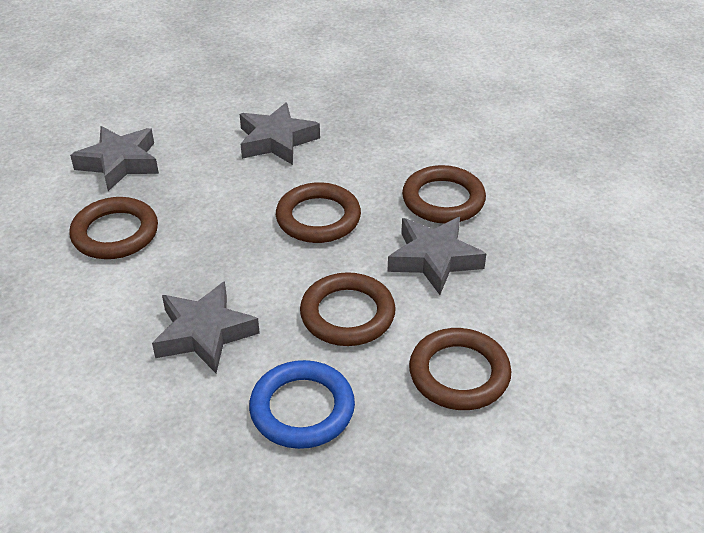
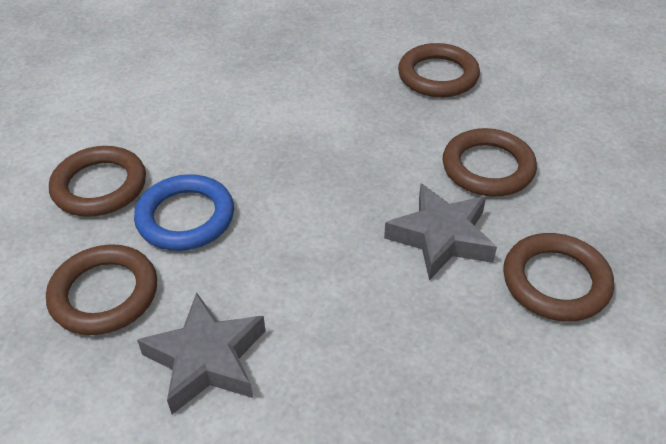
grey star: 4 -> 2

